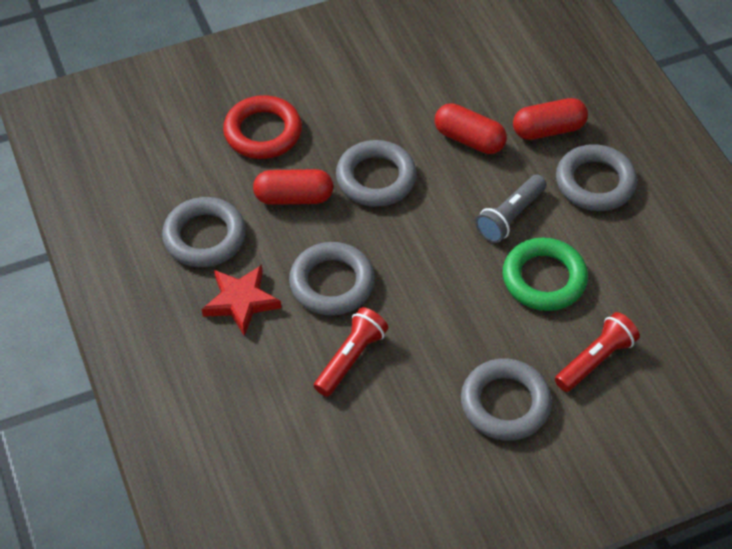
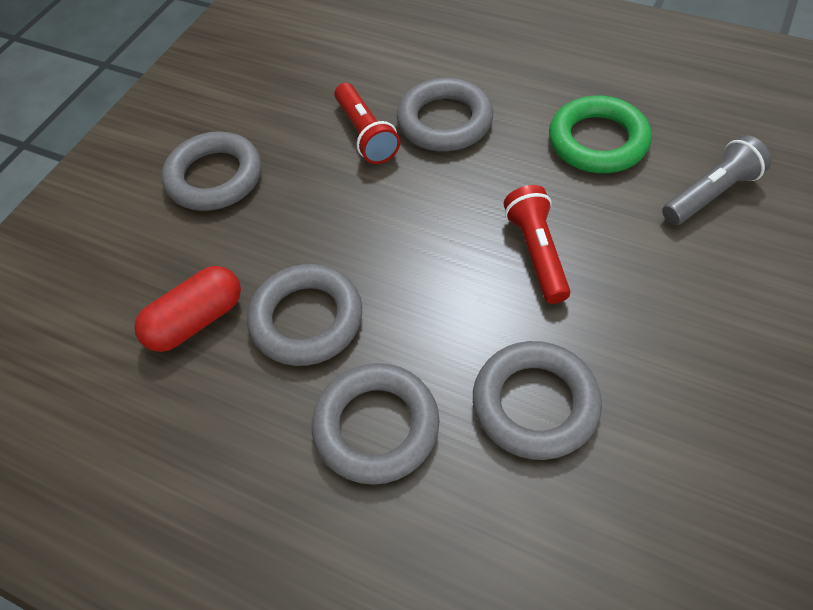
red capsule: 3 -> 1
red ring: 1 -> 0
red star: 1 -> 0

